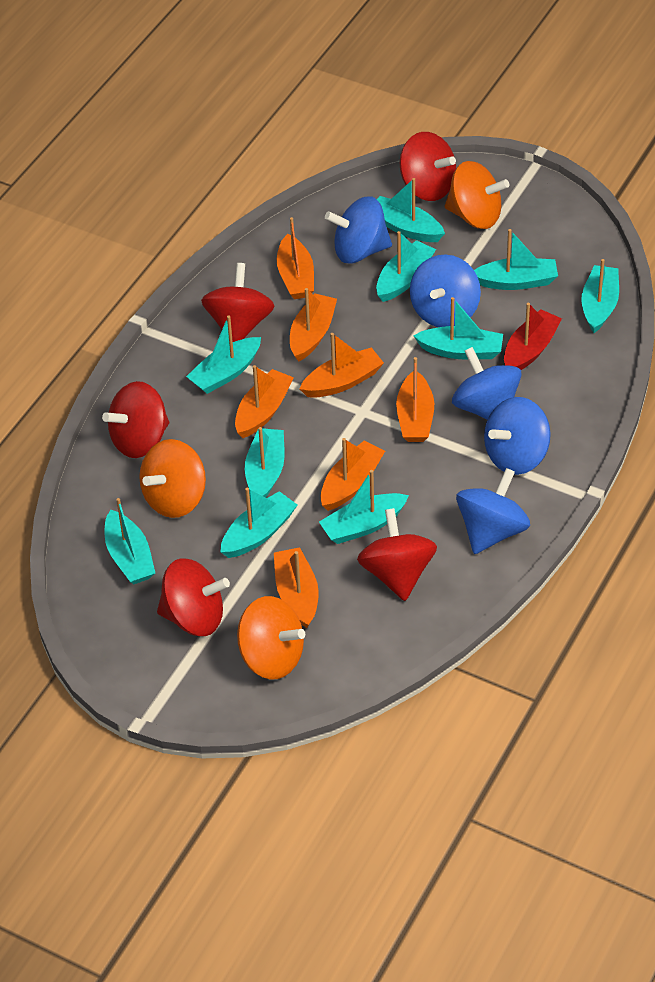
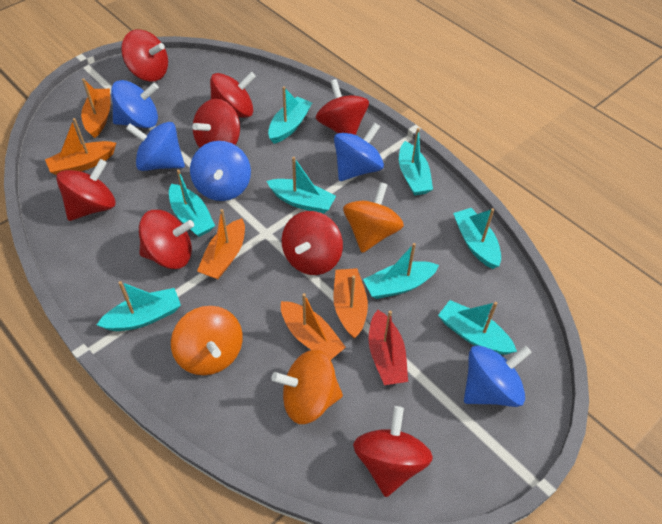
orange boat: 7 -> 5
red spinning top: 5 -> 8
turquoise boat: 10 -> 8

